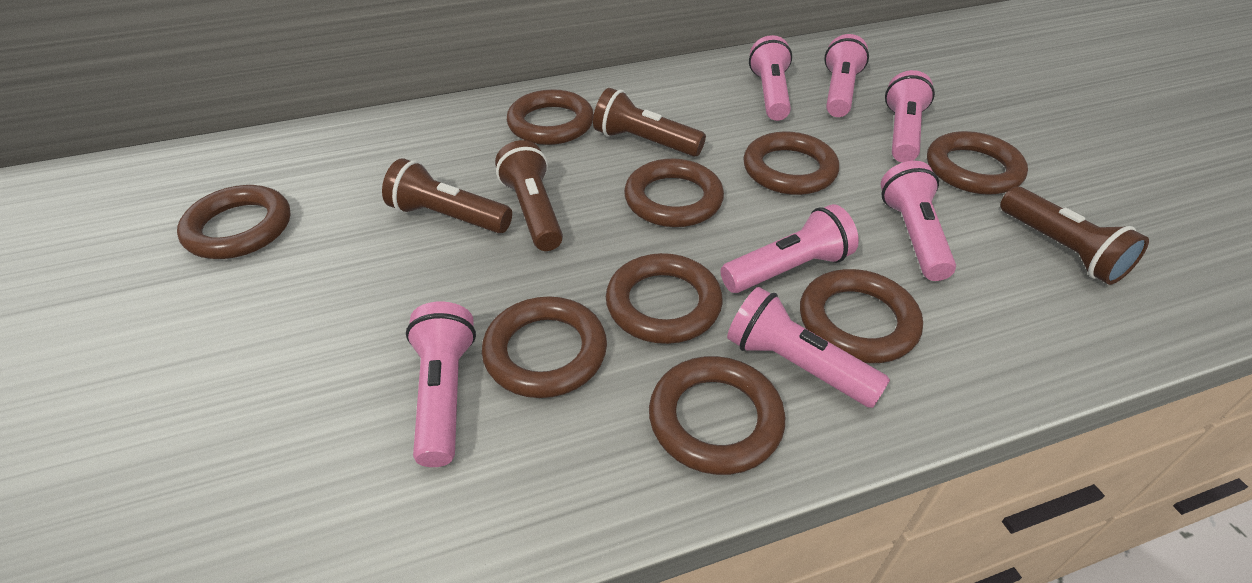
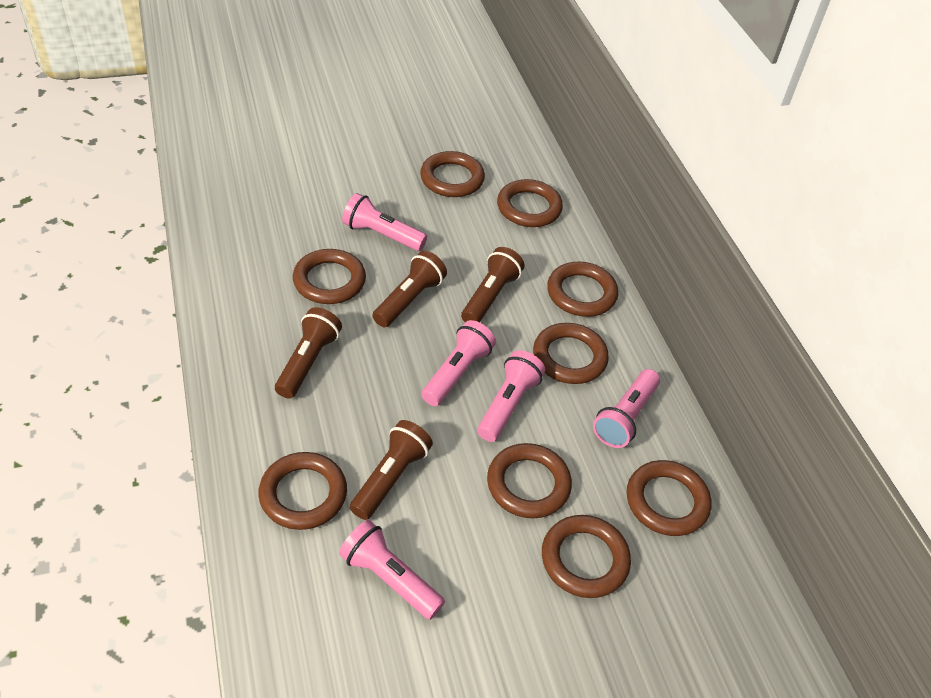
pink flashlight: 7 -> 5

